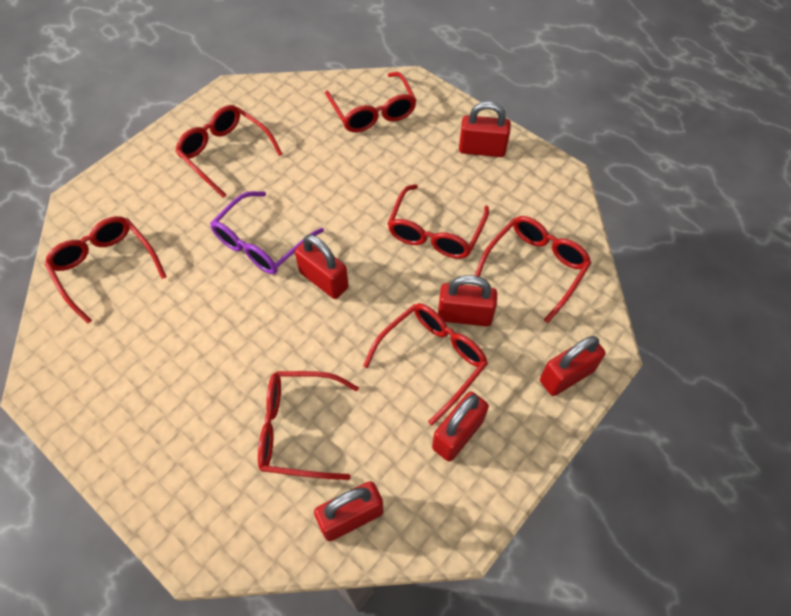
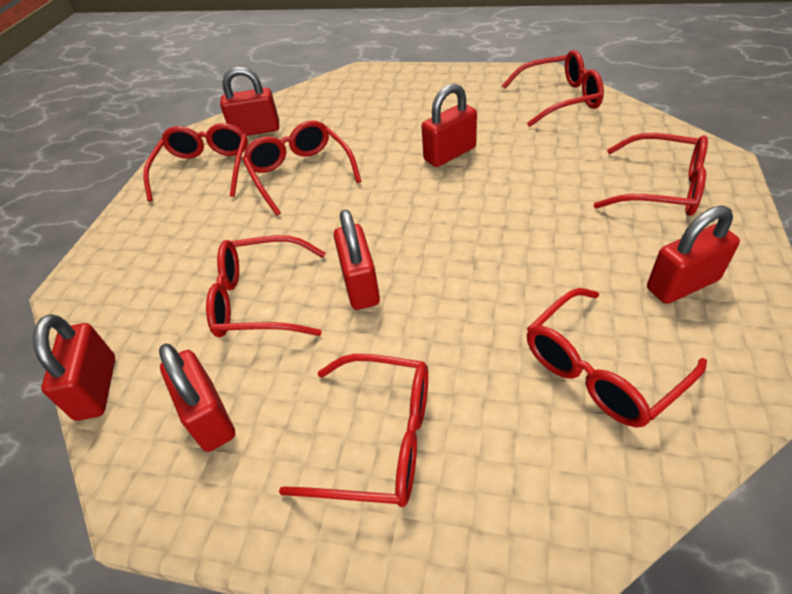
purple glasses: 1 -> 0

